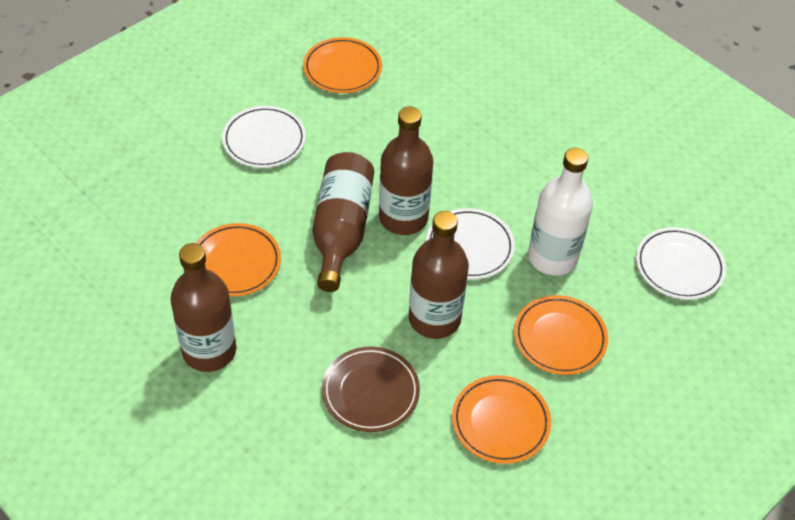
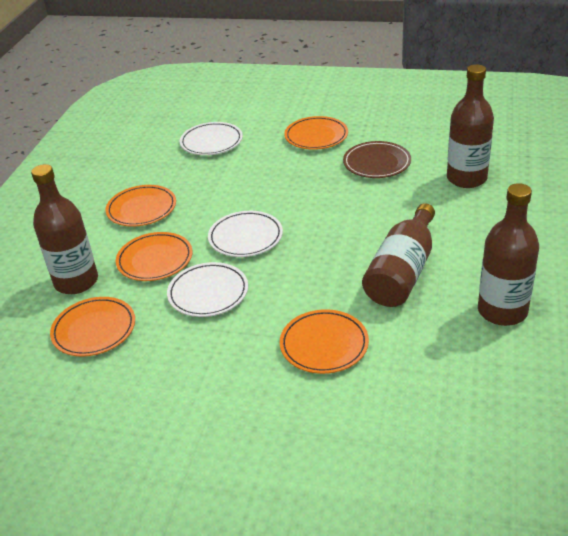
orange plate: 4 -> 5
white bottle: 1 -> 0

